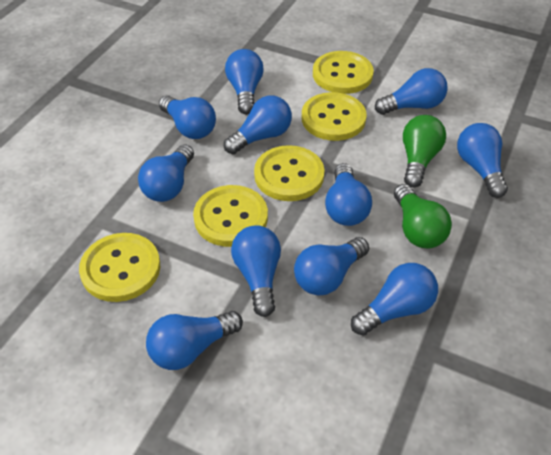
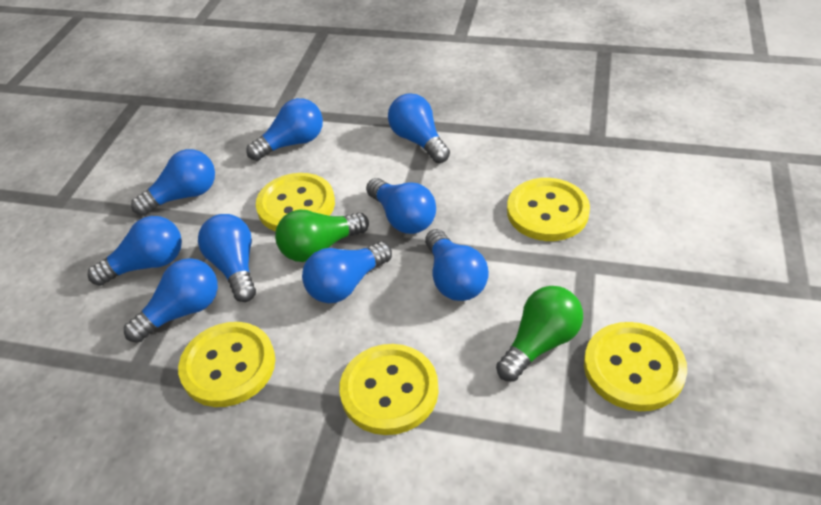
blue light bulb: 11 -> 9

